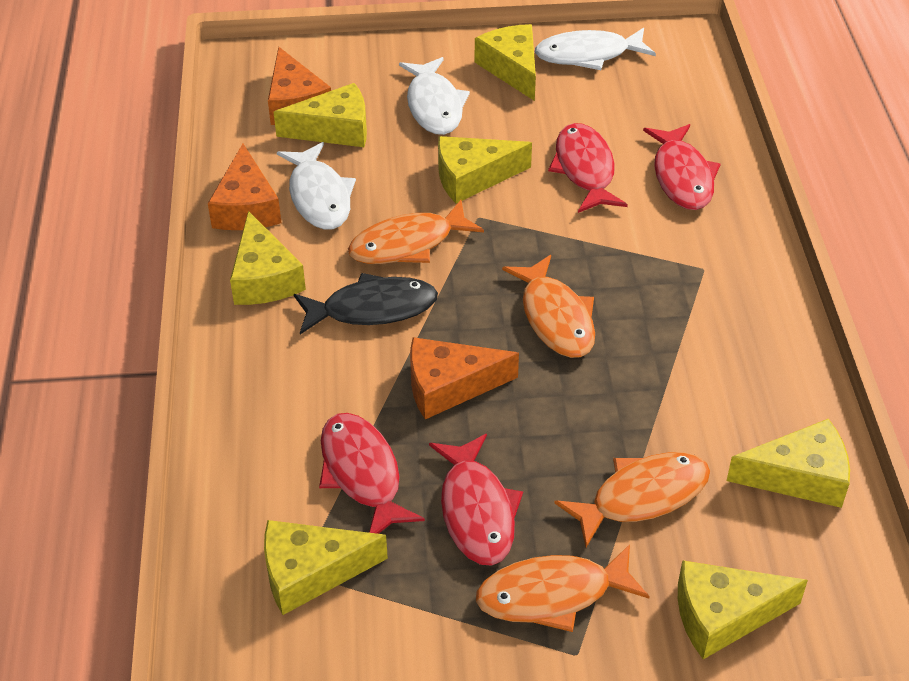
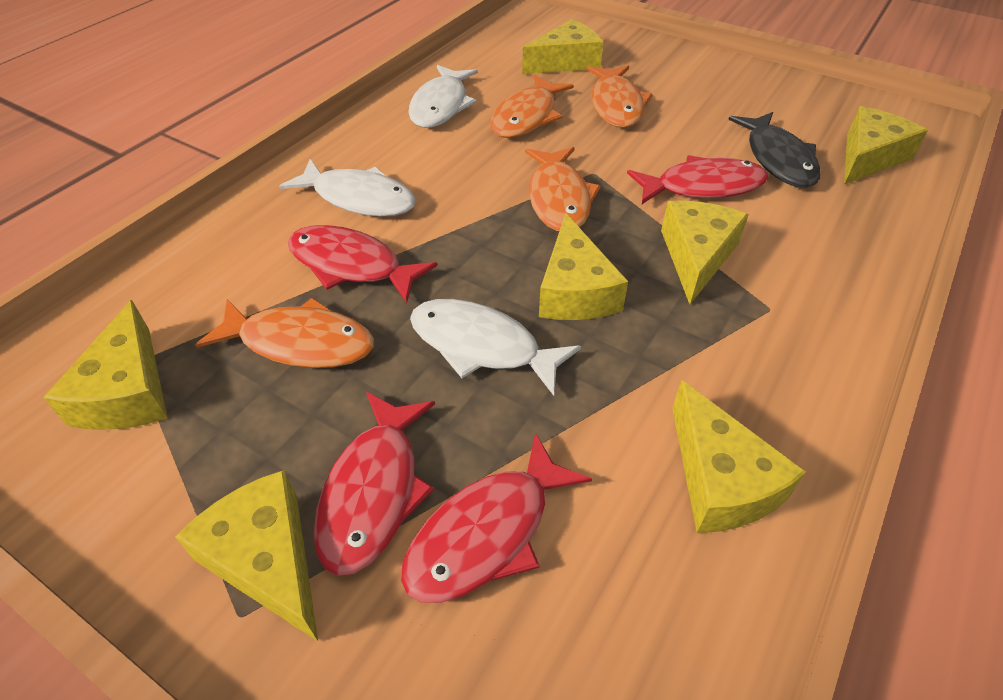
orange cheese: 3 -> 0

